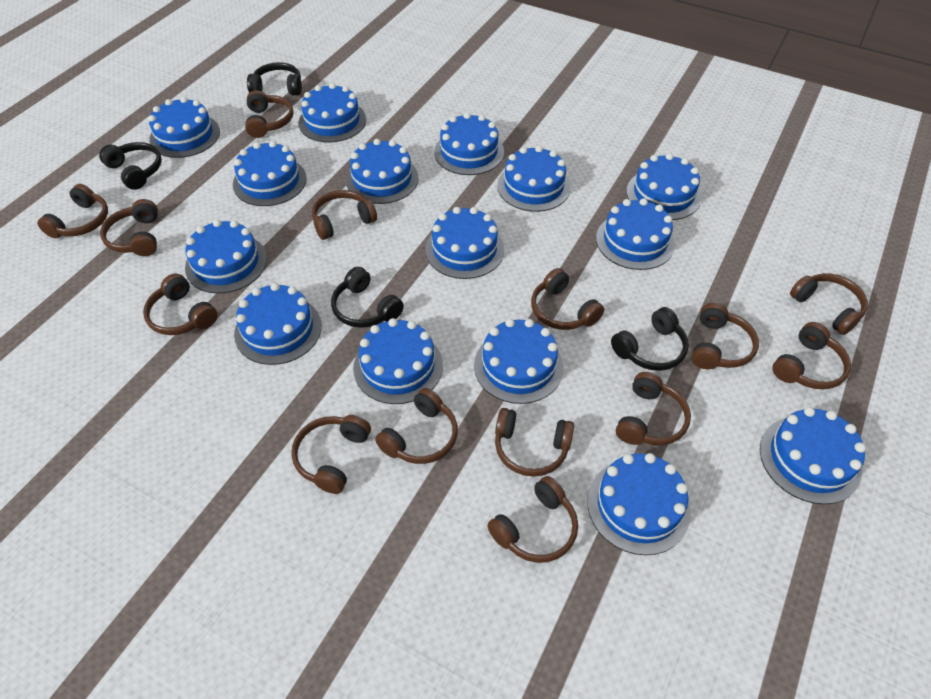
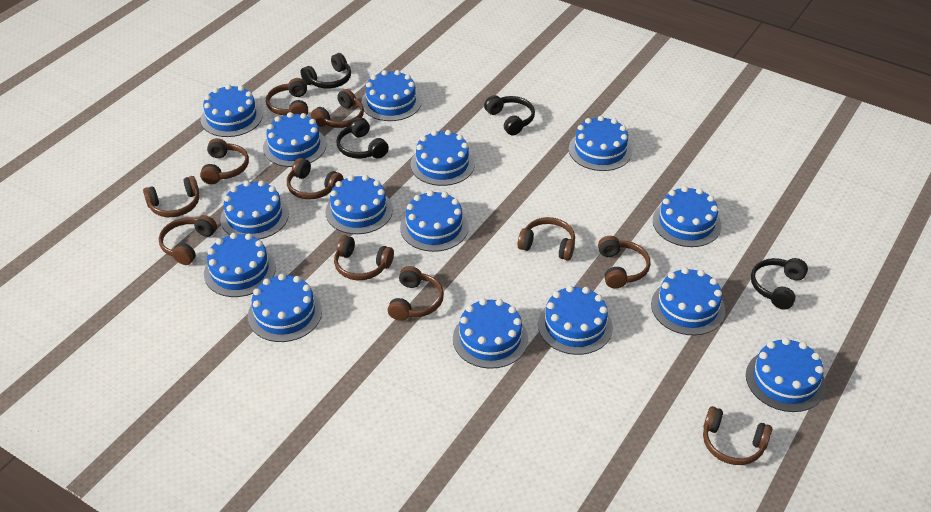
brown headphones: 14 -> 11

